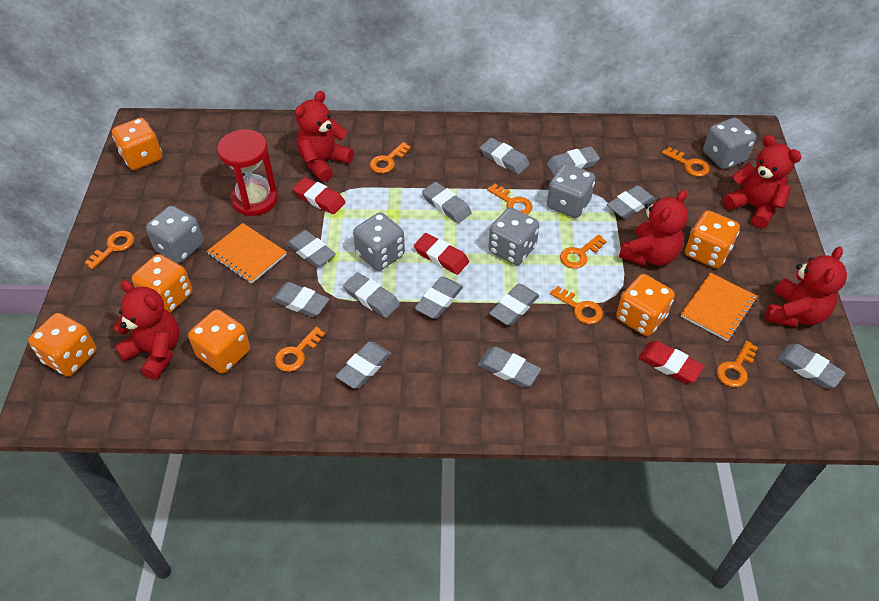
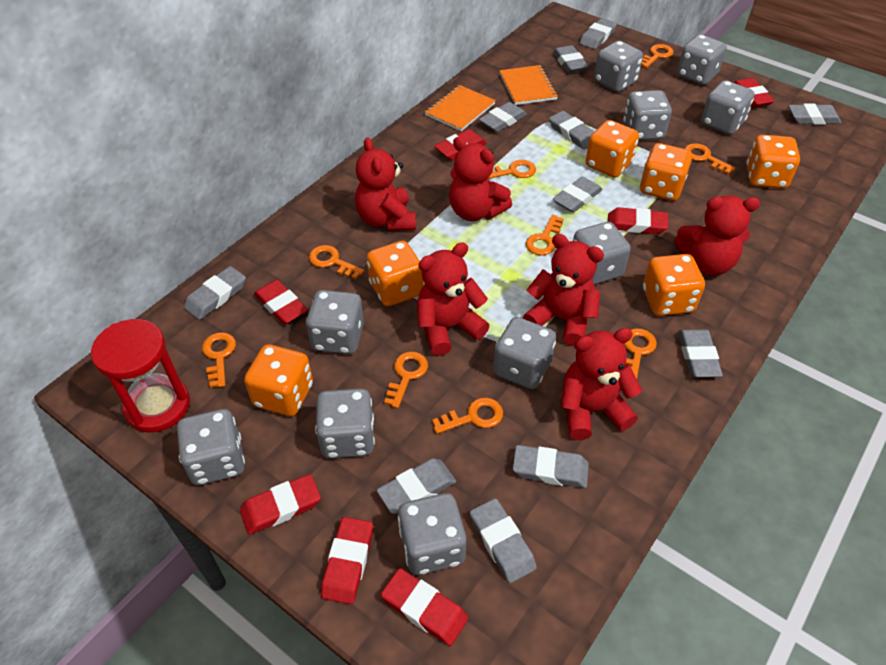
grey dice: 5 -> 10
grey eraser: 12 -> 11
orange key: 8 -> 9
red eraser: 3 -> 7
red teddy bear: 5 -> 6

